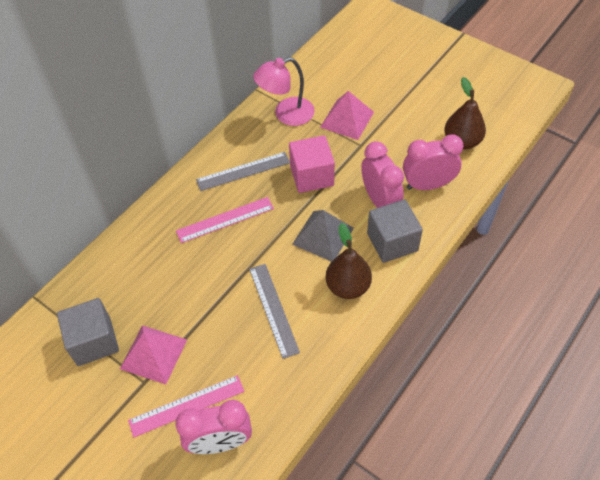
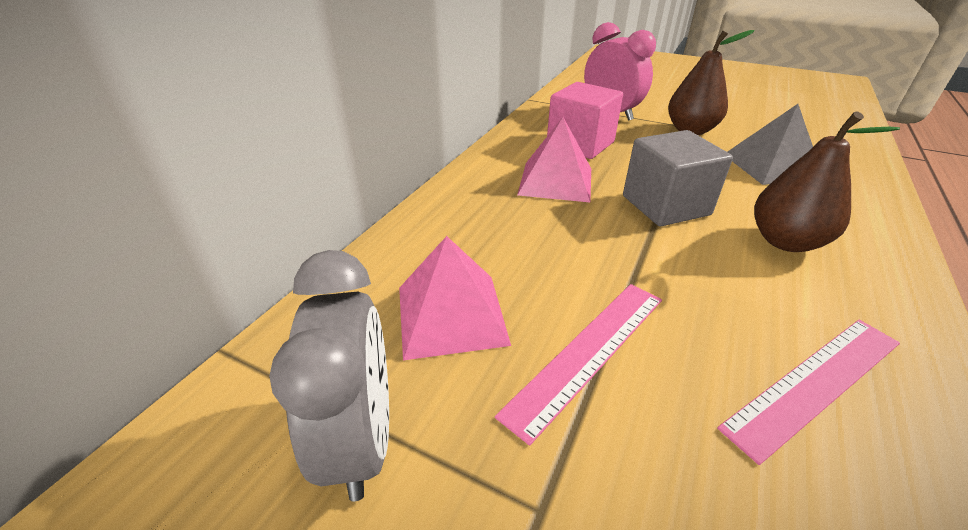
grey clock: 0 -> 1
grey cube: 2 -> 1
grey ruler: 2 -> 0
pink clock: 3 -> 1
pink lamp: 1 -> 0

